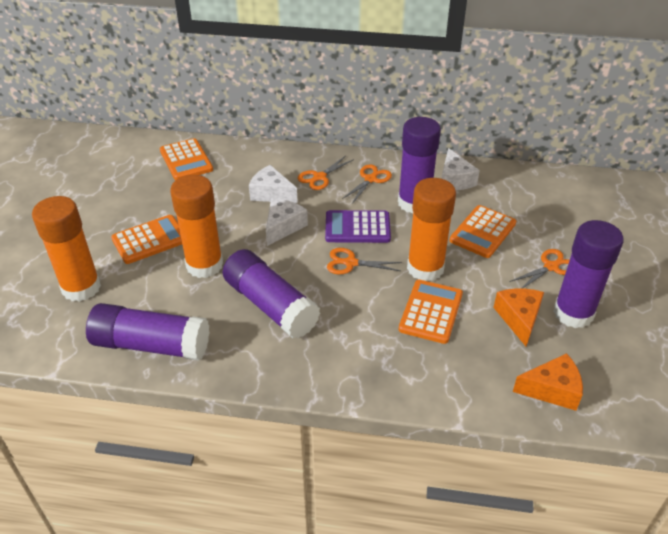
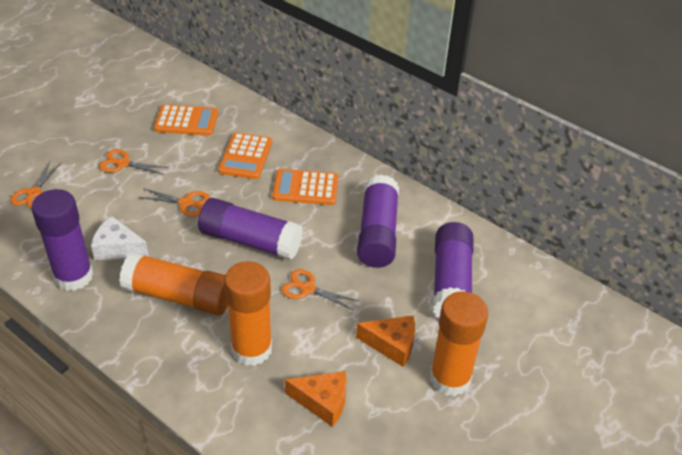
orange calculator: 4 -> 3
purple calculator: 1 -> 0
white cheese: 3 -> 1

